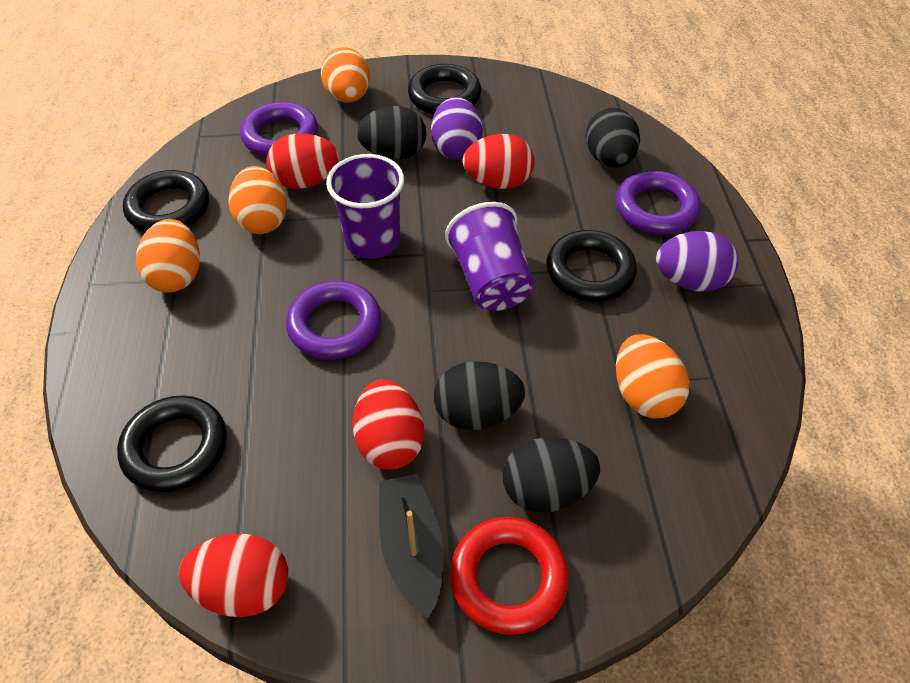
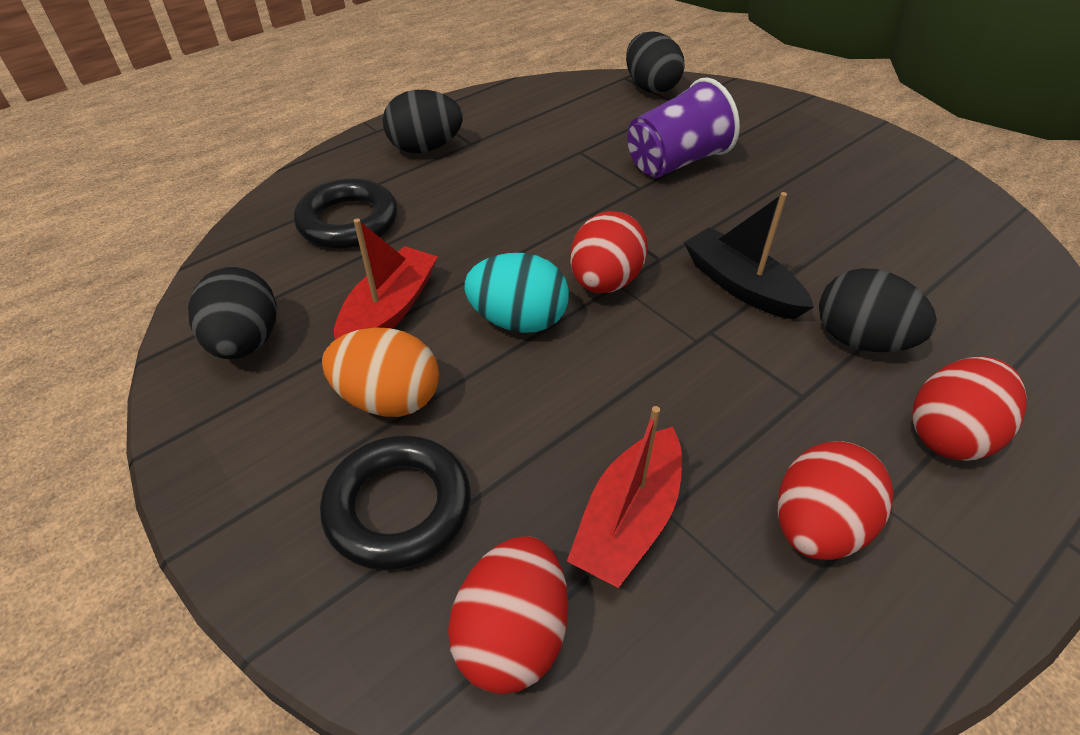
black ring: 4 -> 2
orange egg: 4 -> 1
purple cup: 2 -> 1
purple egg: 2 -> 0
purple ring: 3 -> 0
red boat: 0 -> 2
red ring: 1 -> 0
turquoise egg: 0 -> 1

